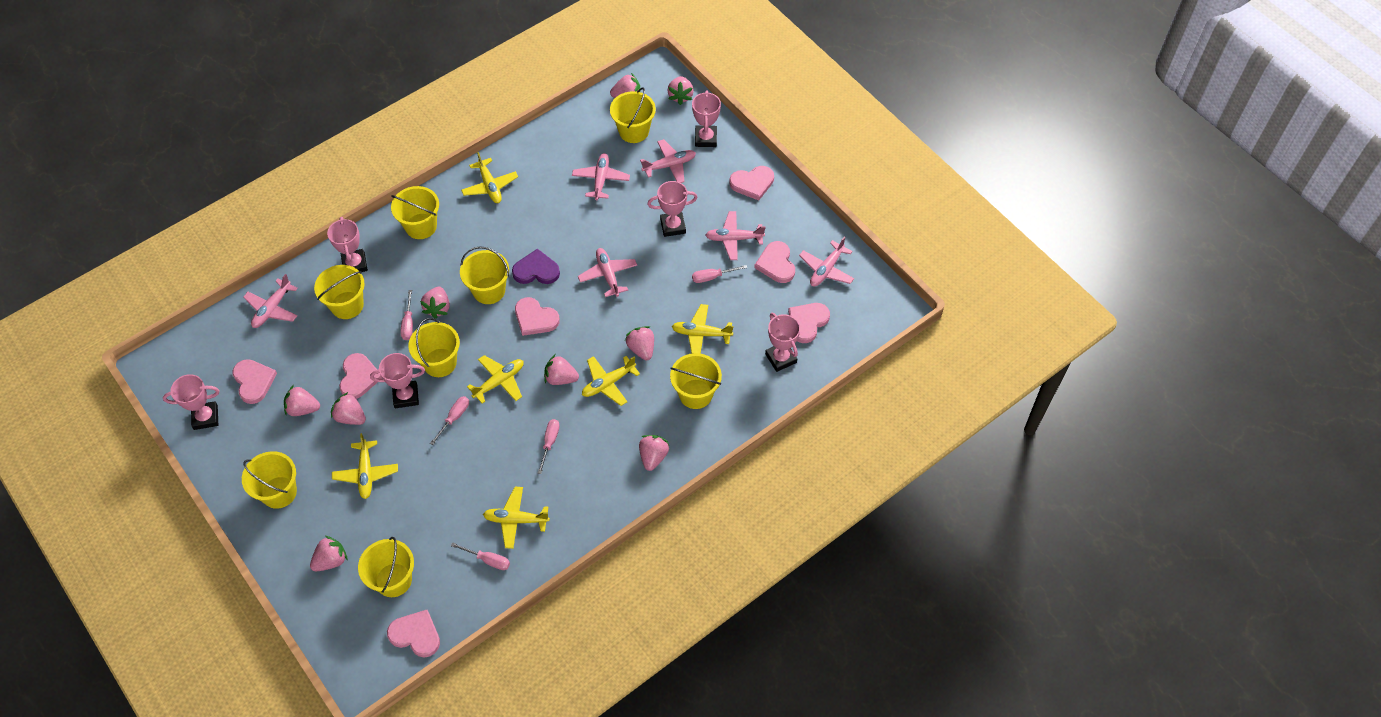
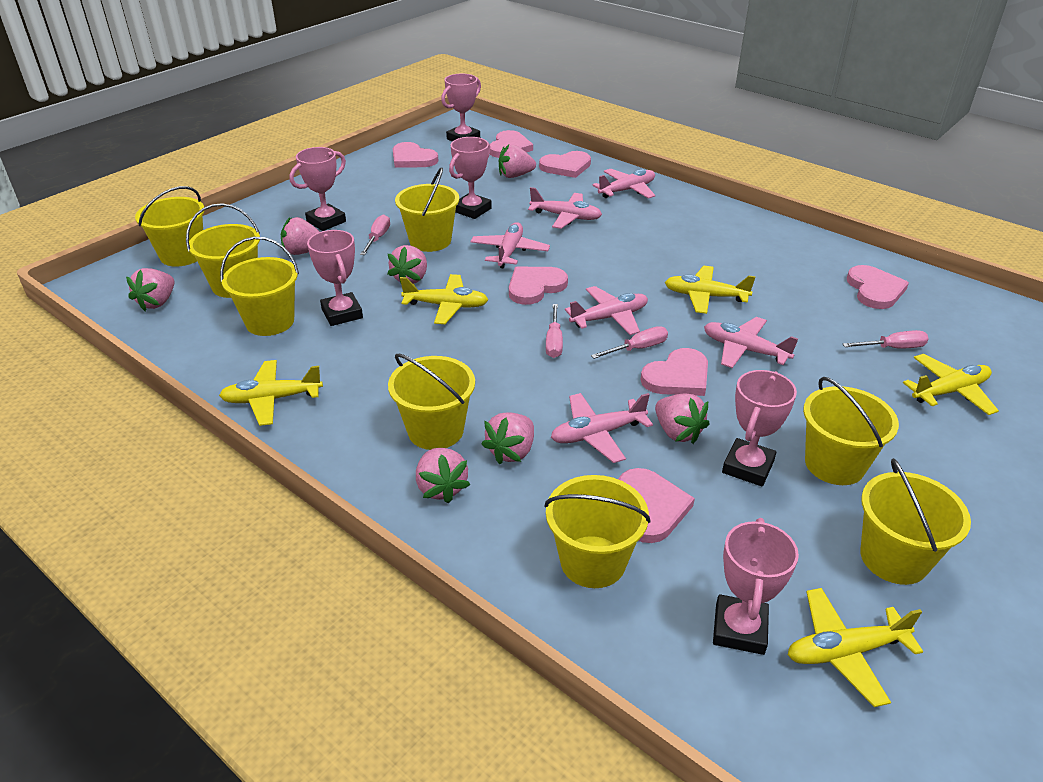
pink screwdriver: 5 -> 4
pink strawberry: 9 -> 7
purple heart: 1 -> 0
yellow plane: 6 -> 5

